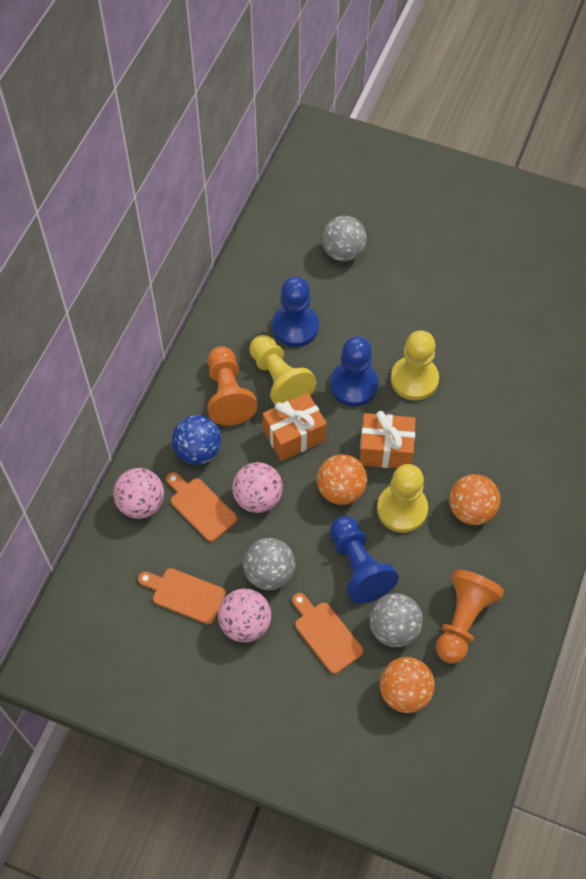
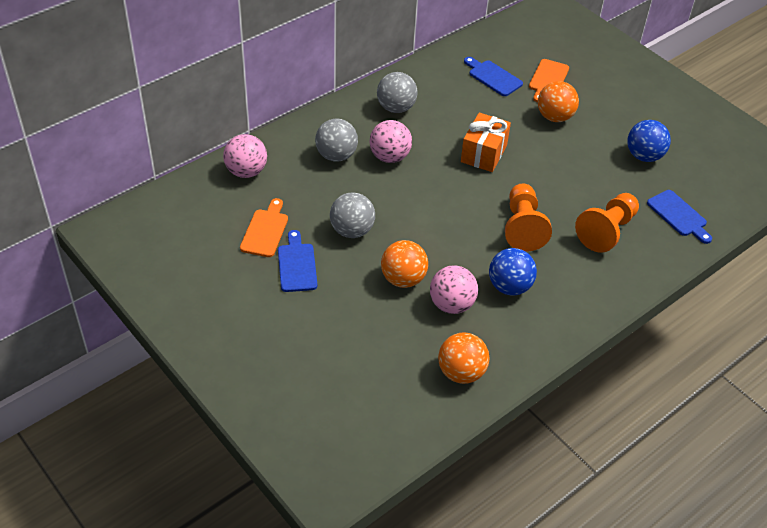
blue ball: 1 -> 2
blue cutting board: 0 -> 3
blue pawn: 3 -> 0
orange cutting board: 3 -> 2
orange gift: 2 -> 1
yellow pawn: 3 -> 0

